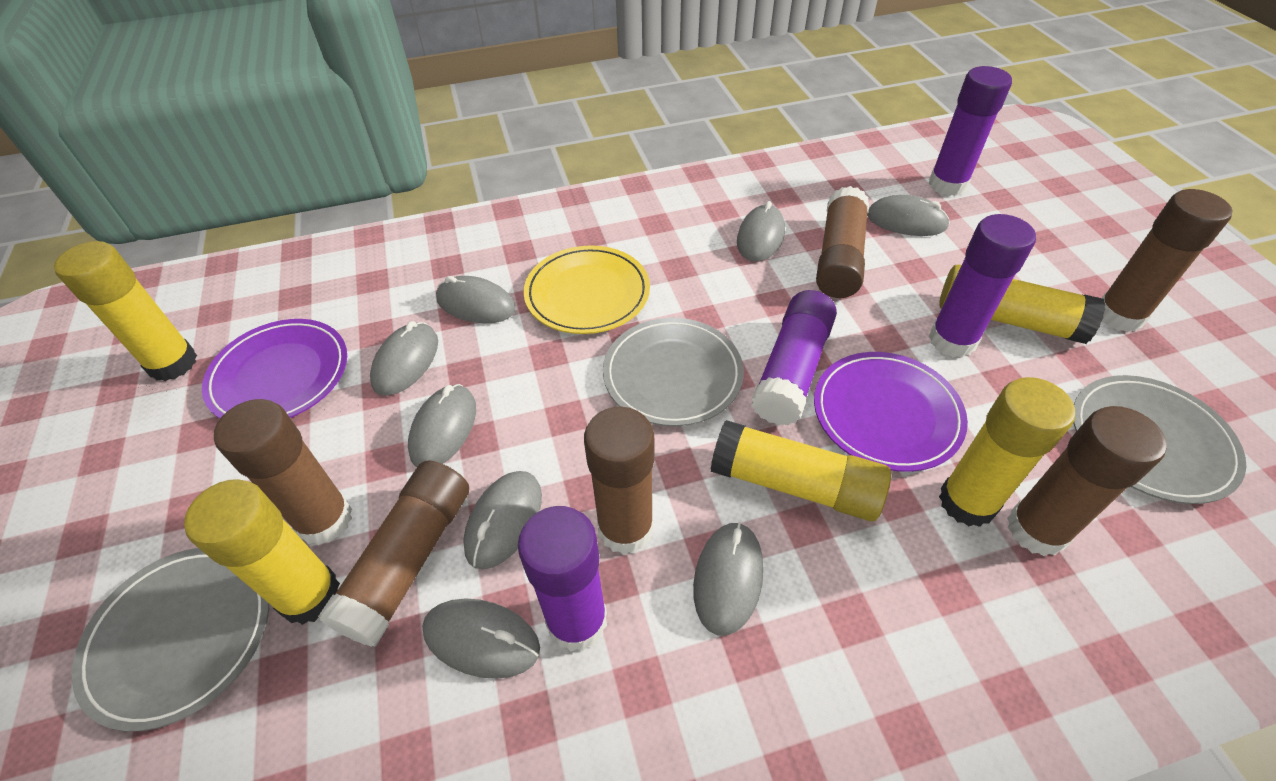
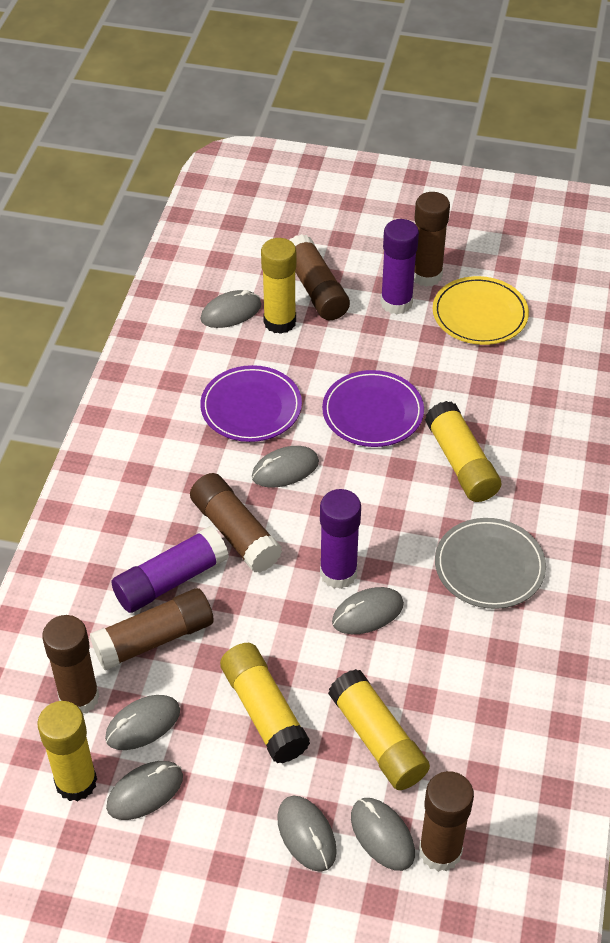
grey mouse: 8 -> 7
grey plate: 3 -> 1
purple glue stick: 4 -> 3

